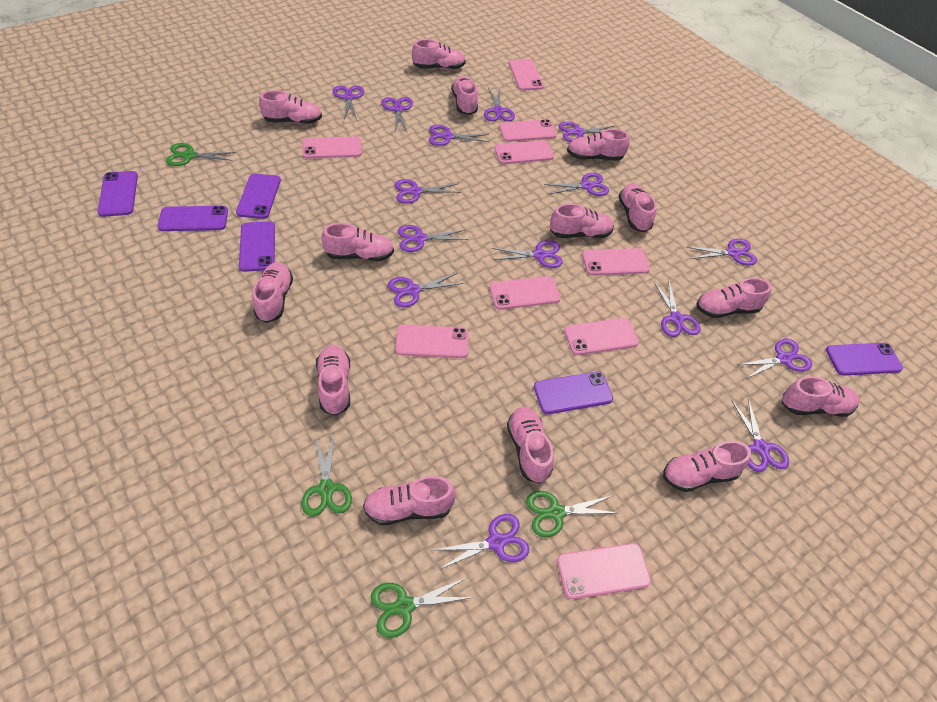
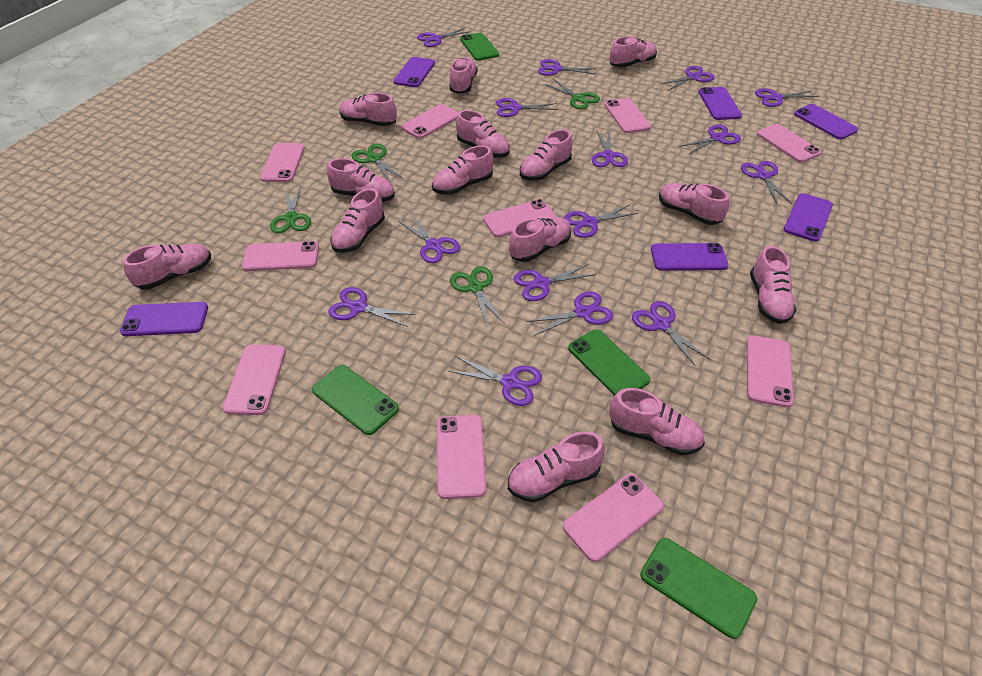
green phone: 0 -> 4
pink phone: 9 -> 10

